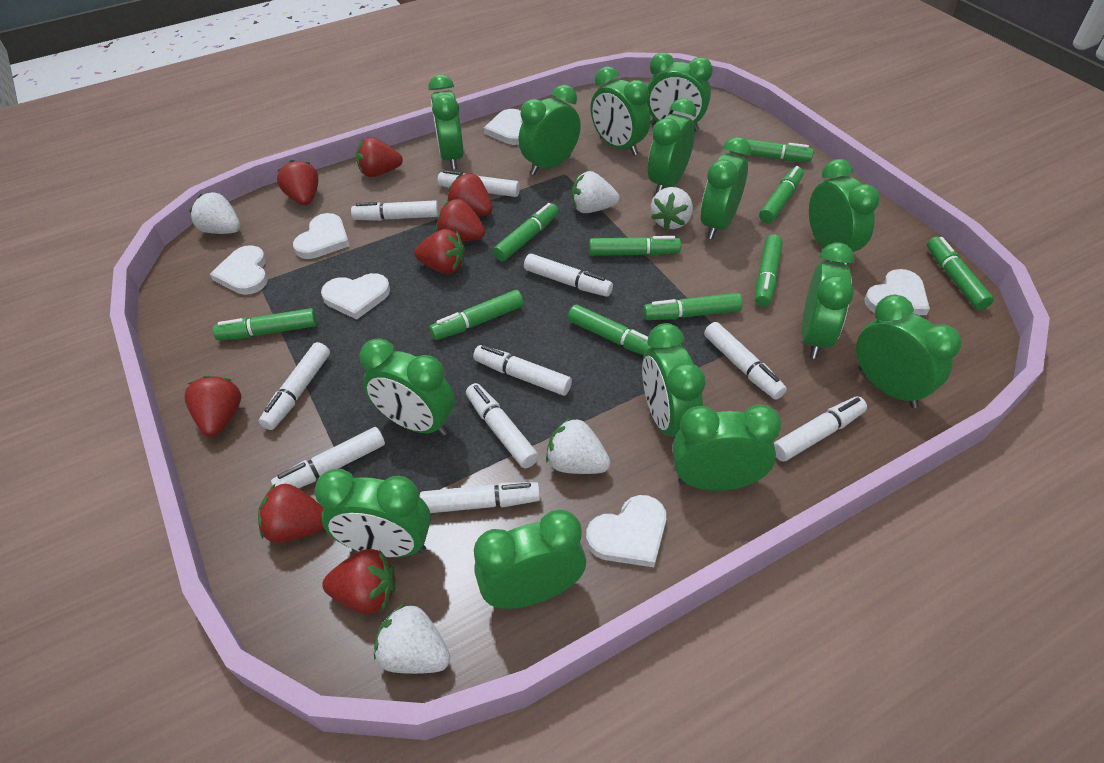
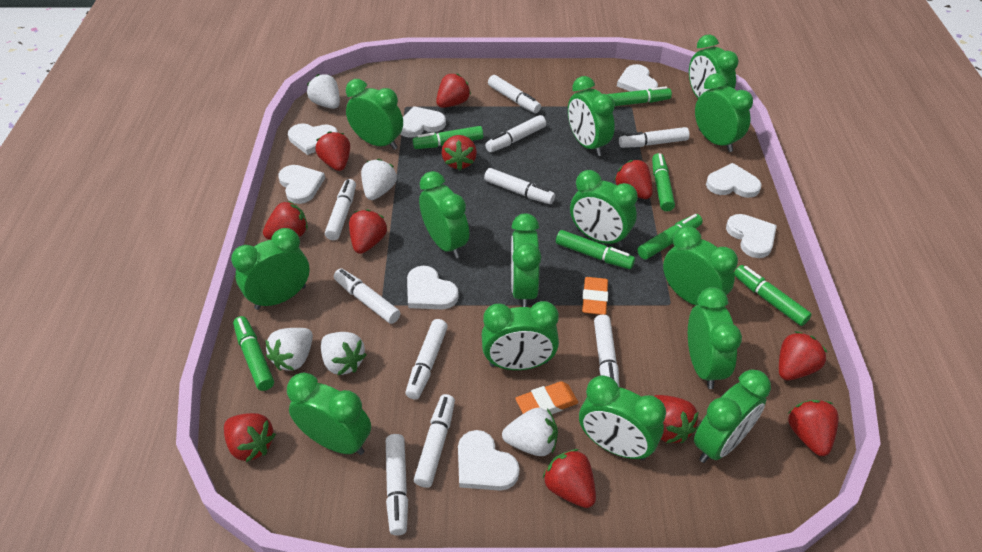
green marker: 10 -> 7
orange eraser: 0 -> 2
red strawberry: 8 -> 11
white heart: 6 -> 8

